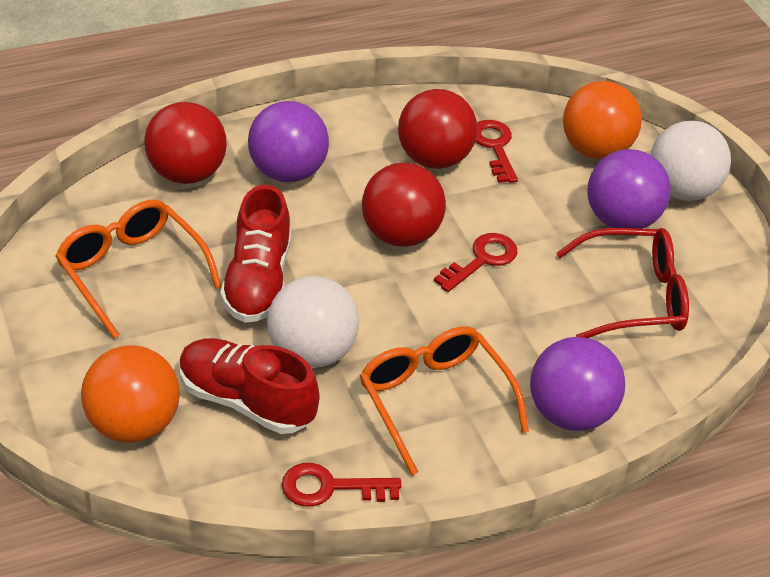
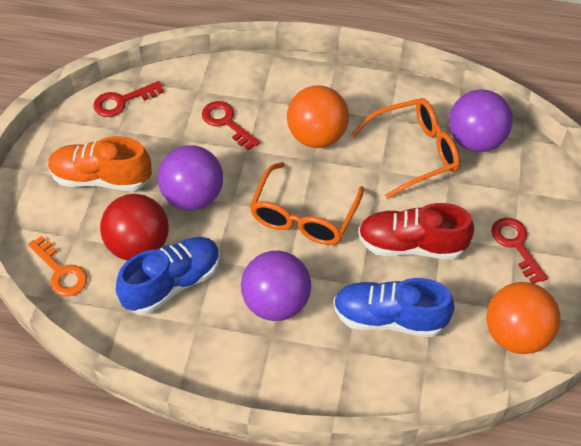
blue shoe: 0 -> 2
orange key: 0 -> 1
orange shoe: 0 -> 1
red ball: 3 -> 1
red glasses: 1 -> 0
red shoe: 2 -> 1
white ball: 2 -> 0

